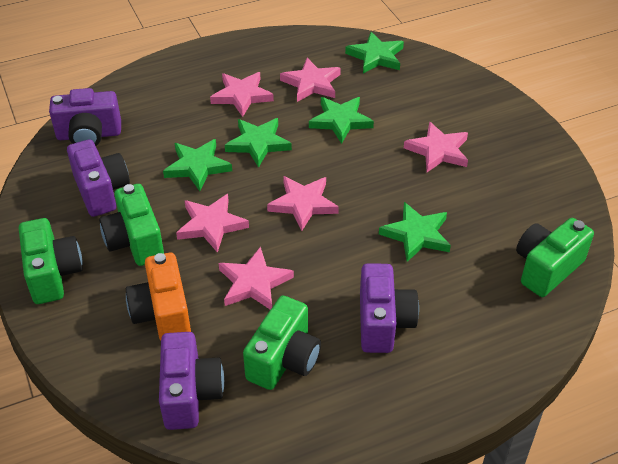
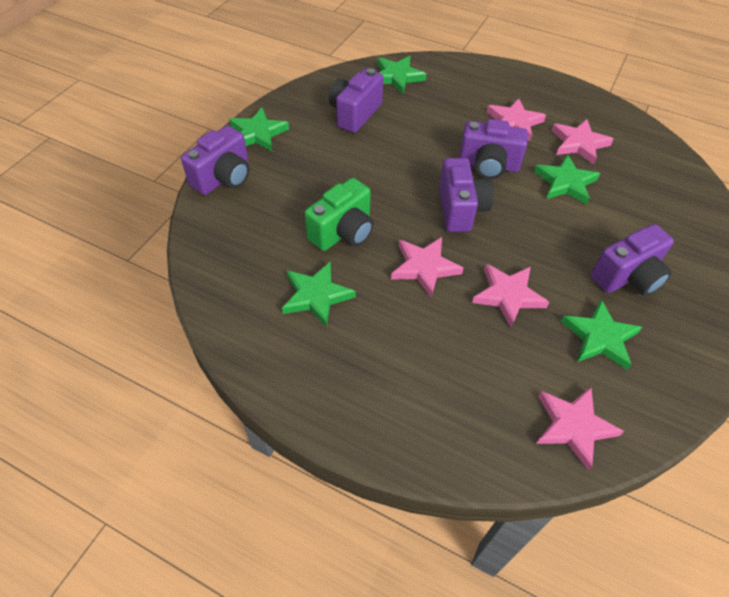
green camera: 4 -> 1
orange camera: 1 -> 0
pink star: 6 -> 5
purple camera: 4 -> 5

